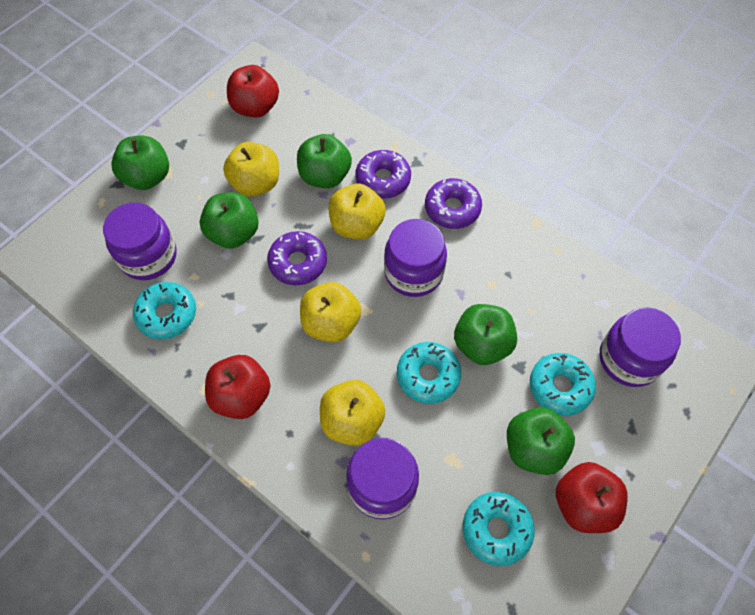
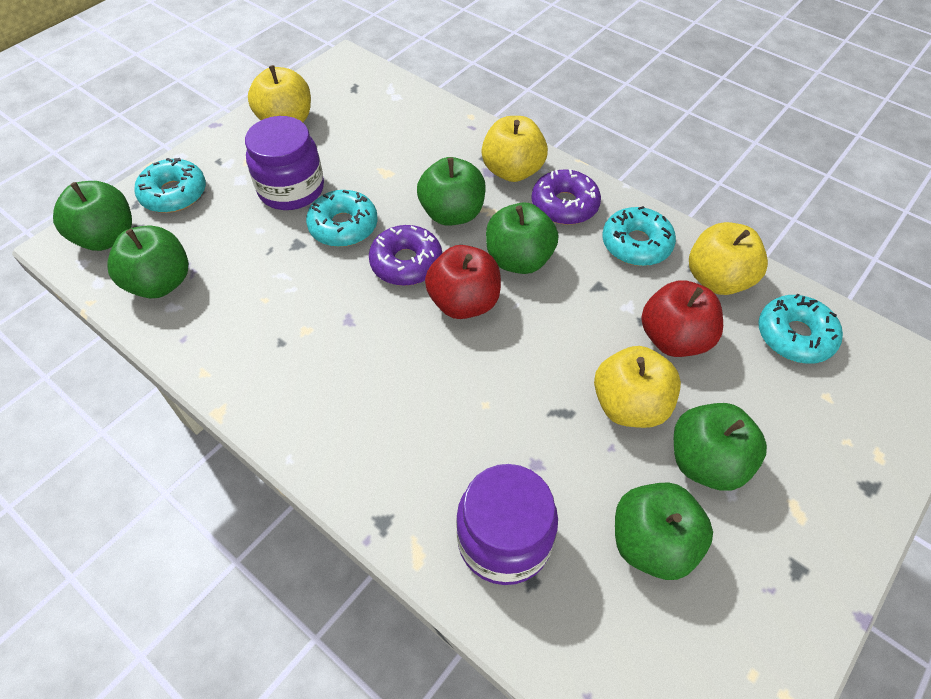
green apple: 5 -> 6
purple donut: 3 -> 2
purple jar: 4 -> 2
red apple: 3 -> 2

